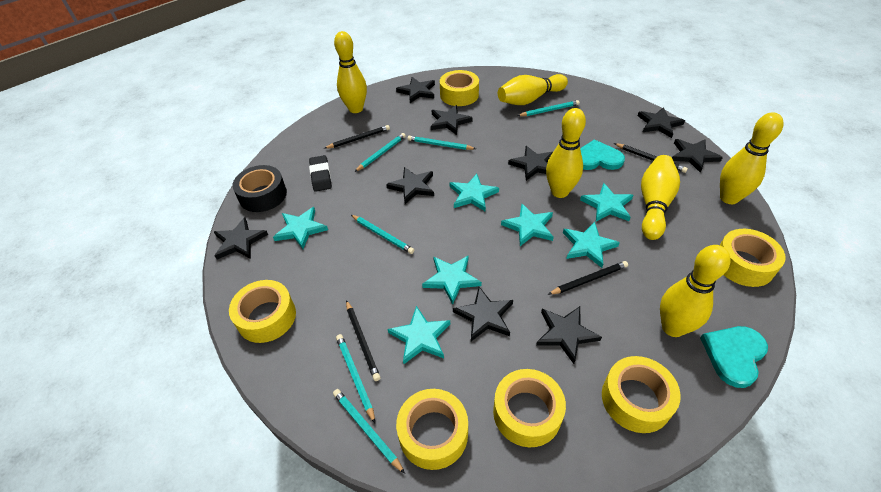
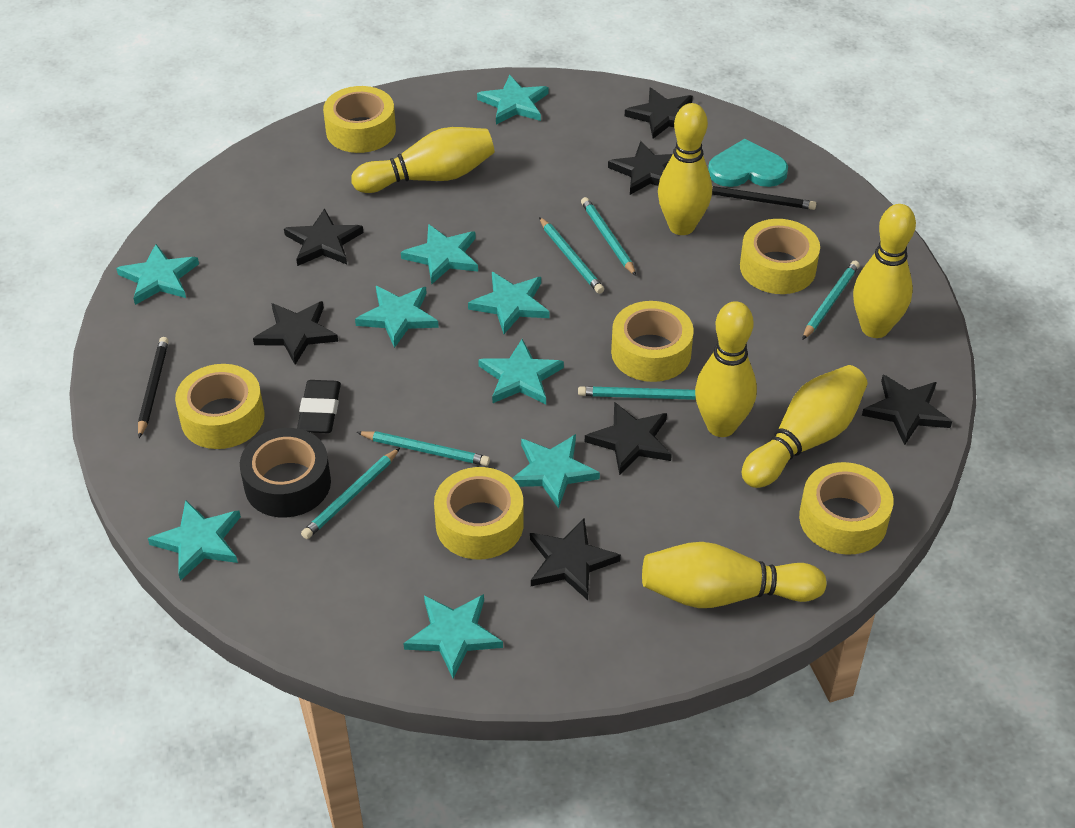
black pencil: 4 -> 2
black star: 9 -> 7
turquoise heart: 2 -> 1
turquoise star: 7 -> 9

